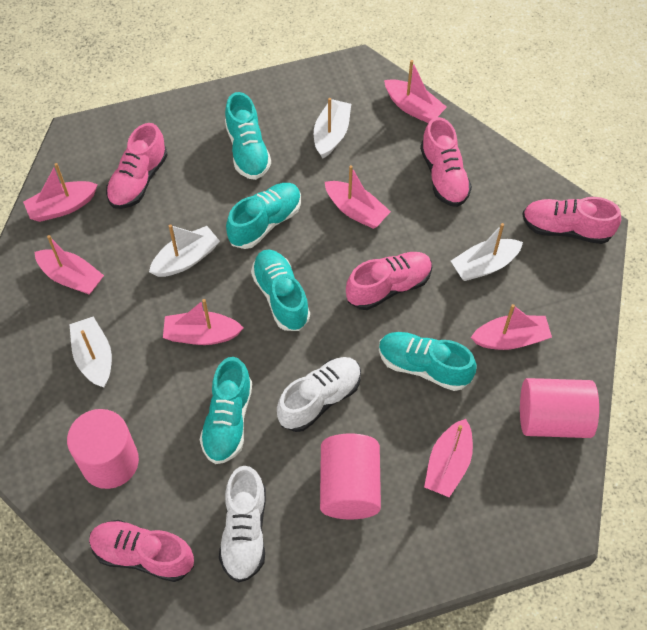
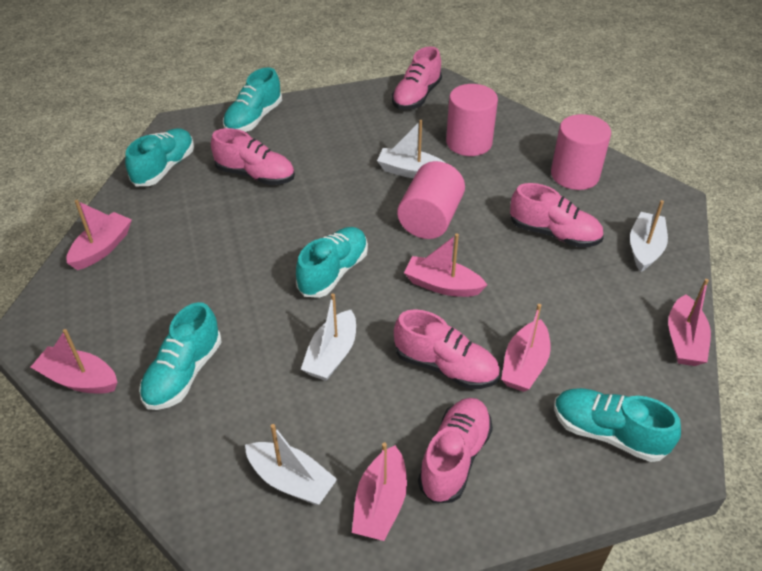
pink boat: 7 -> 6
white shoe: 2 -> 0

